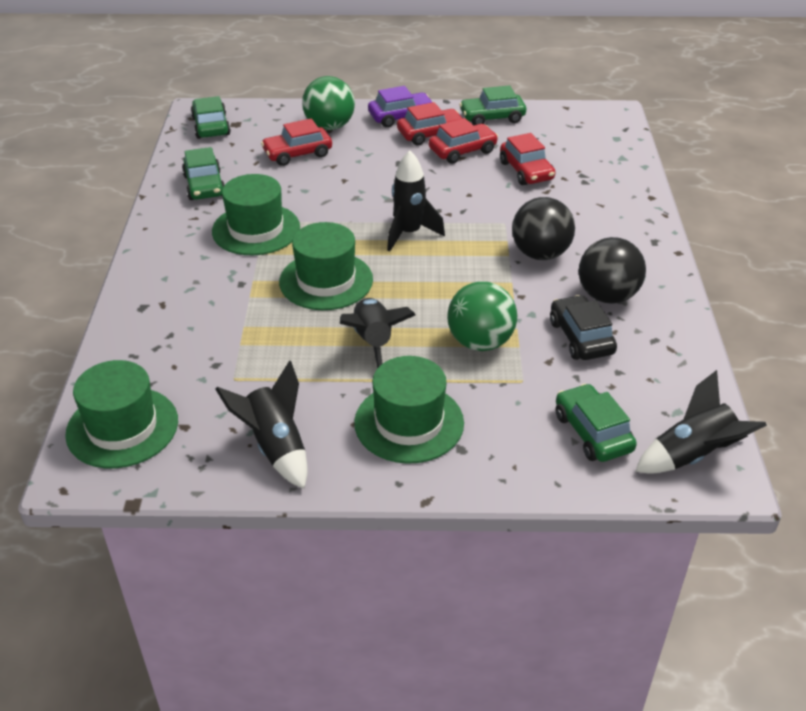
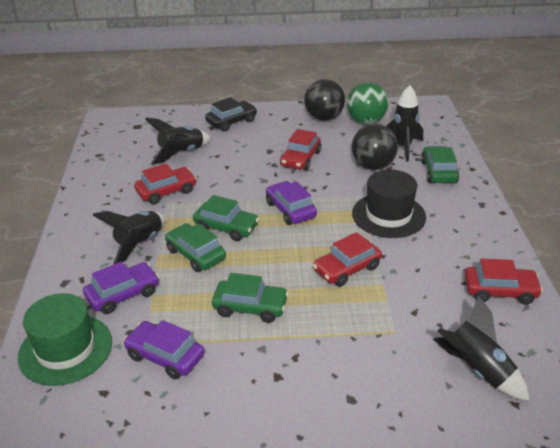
black hat: 0 -> 1
green ball: 2 -> 1
green hat: 4 -> 1
purple car: 1 -> 3

